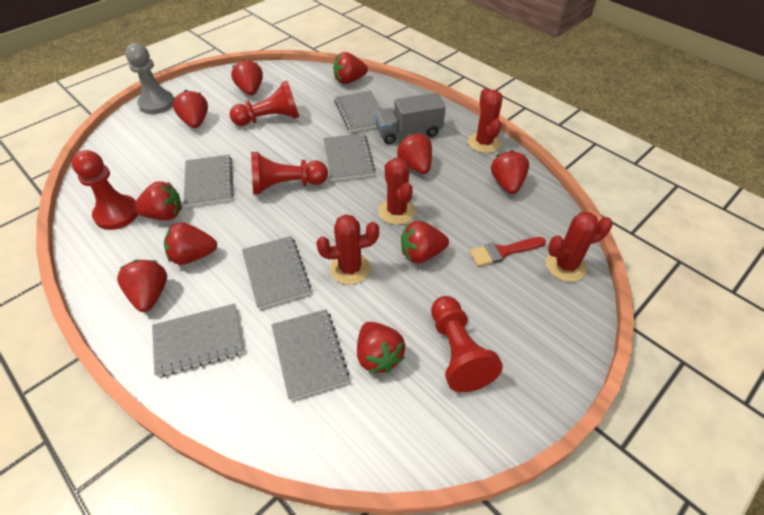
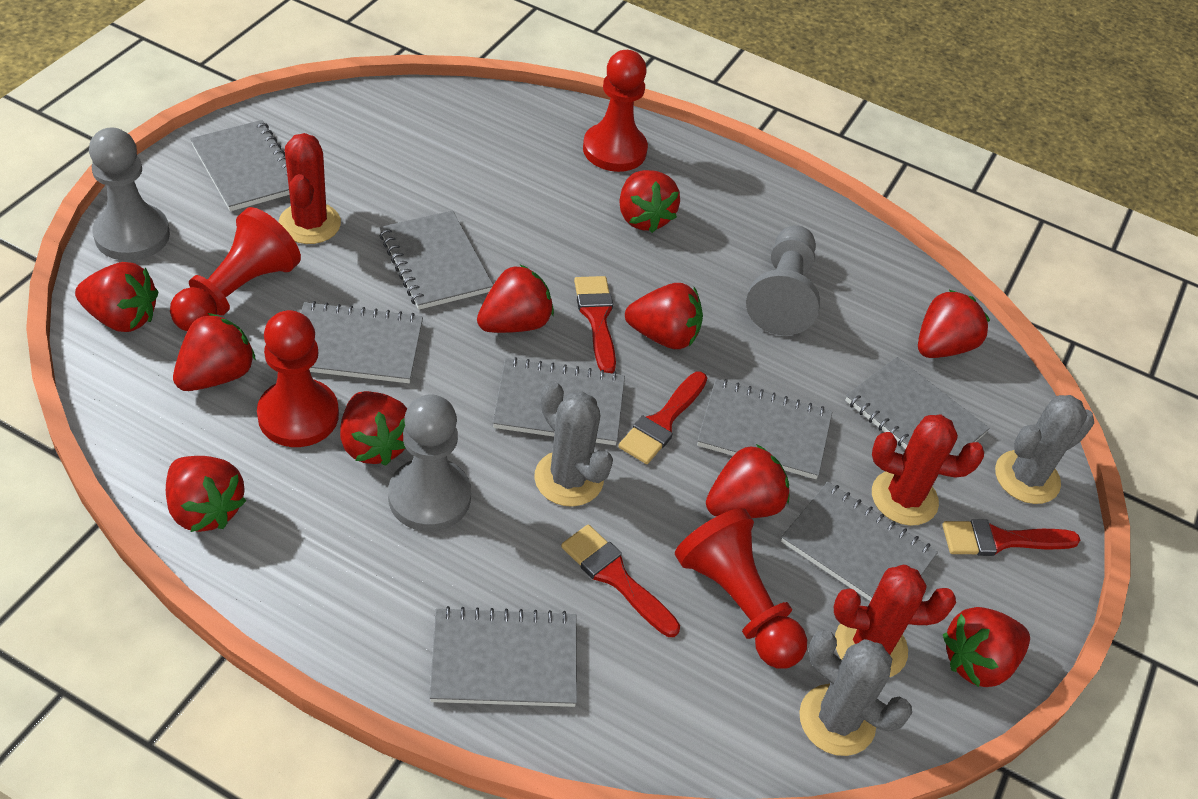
grey cactus: 0 -> 3
grey notebook: 6 -> 8
grey pawn: 1 -> 3
grey truck: 1 -> 0
red brush: 1 -> 4
red cactus: 4 -> 3

